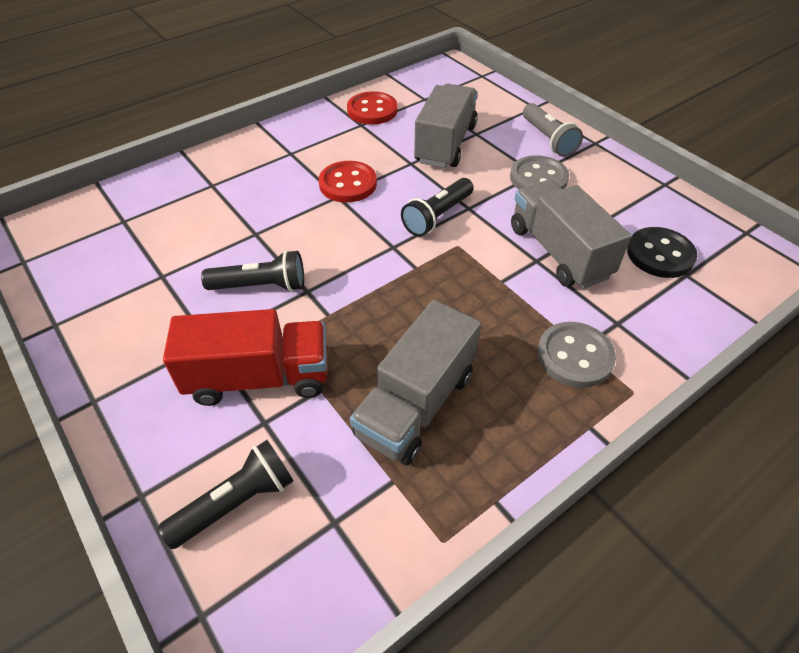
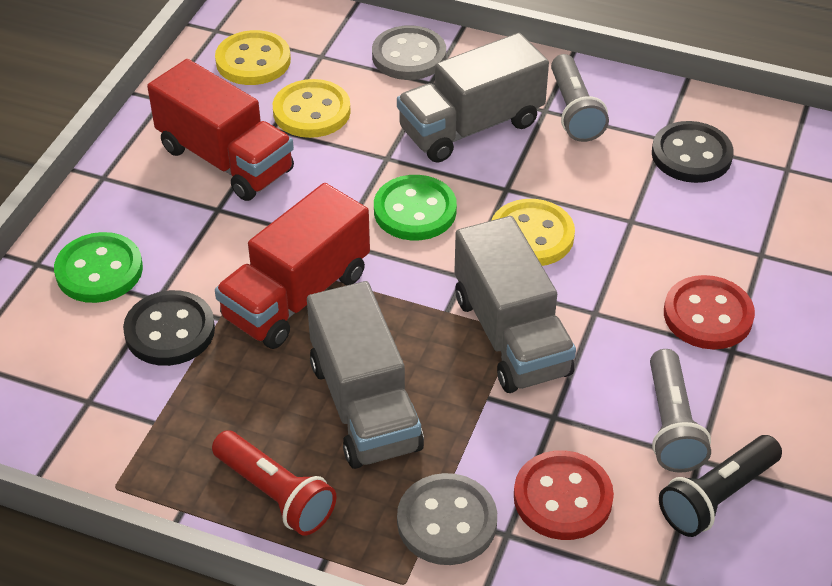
black button: 1 -> 2
black flashlight: 3 -> 1
green button: 0 -> 2
grey flashlight: 1 -> 2
red flashlight: 0 -> 1
red truck: 1 -> 2
yellow button: 0 -> 3

